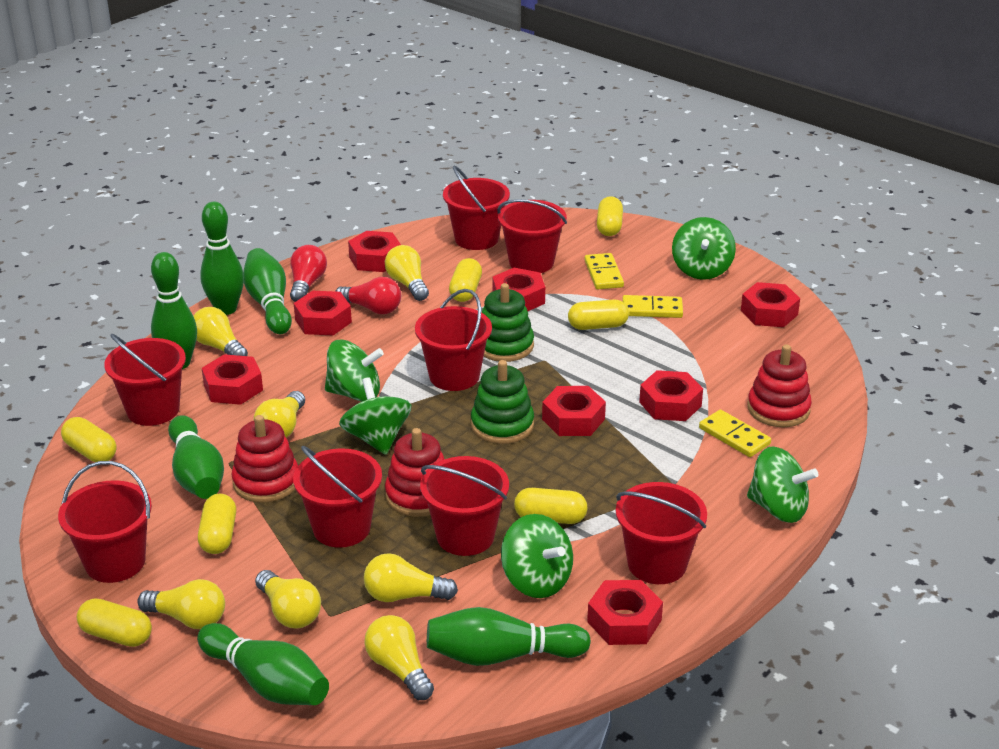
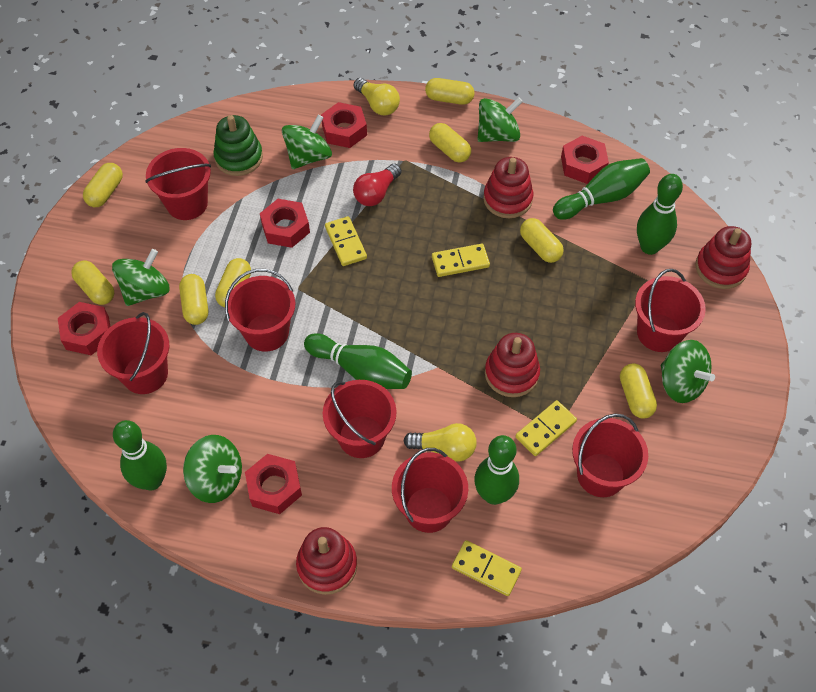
green bowling pin: 6 -> 5
green stacking toy: 2 -> 1
red bucket: 8 -> 7
red light bulb: 2 -> 1
red nut: 8 -> 5
red stacking toy: 3 -> 4
yellow capsule: 7 -> 8
yellow domino: 3 -> 4
yellow light bulb: 7 -> 2

